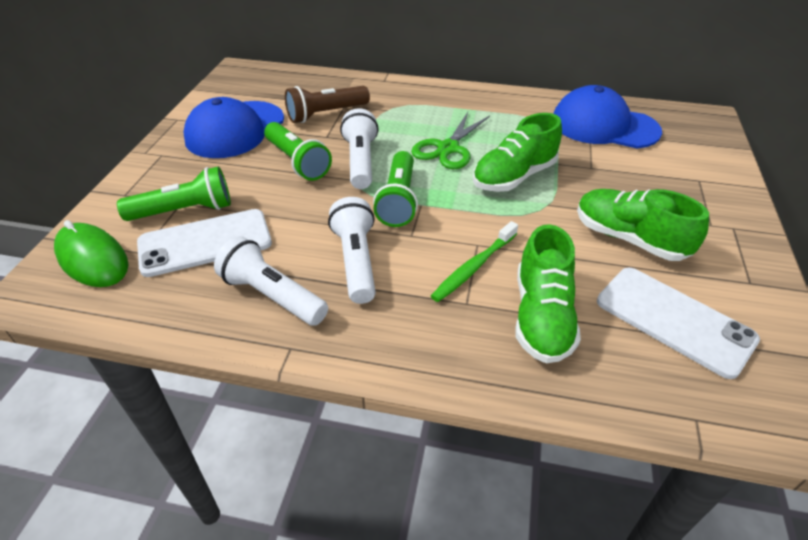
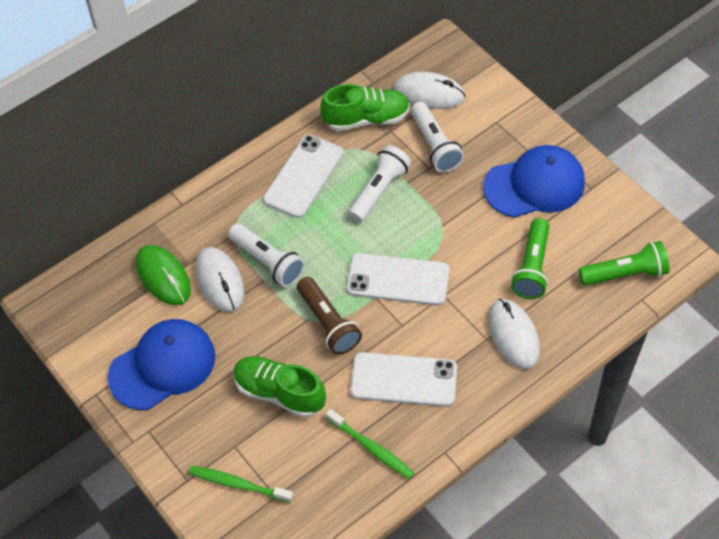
green flashlight: 3 -> 2
green scissors: 1 -> 0
green shoe: 3 -> 2
green toothbrush: 1 -> 2
white mouse: 0 -> 3
white phone: 2 -> 3

